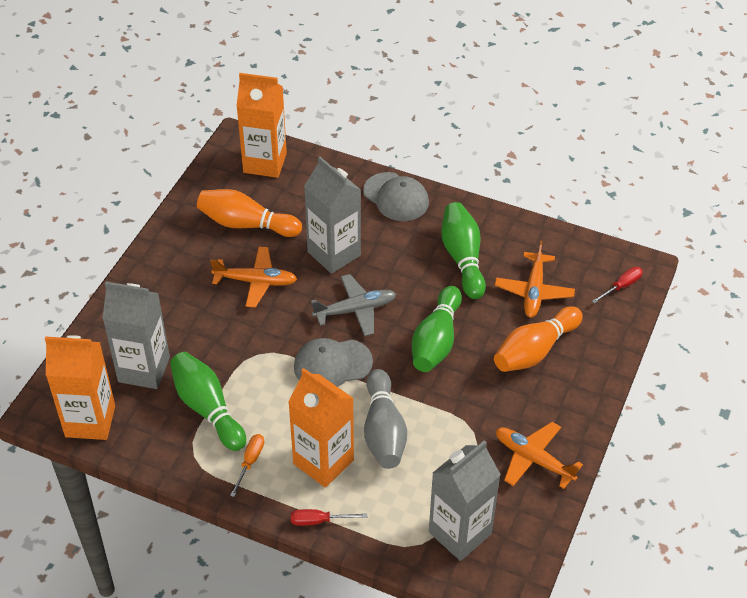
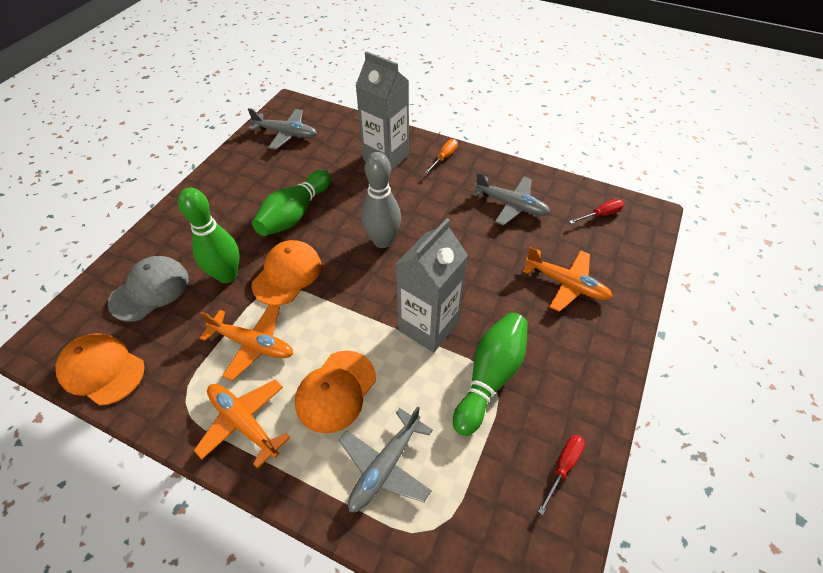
grey cap: 2 -> 1
grey carton: 3 -> 2
grey plane: 1 -> 3
orange bowling pin: 2 -> 0
orange cap: 0 -> 3
orange carton: 3 -> 0

